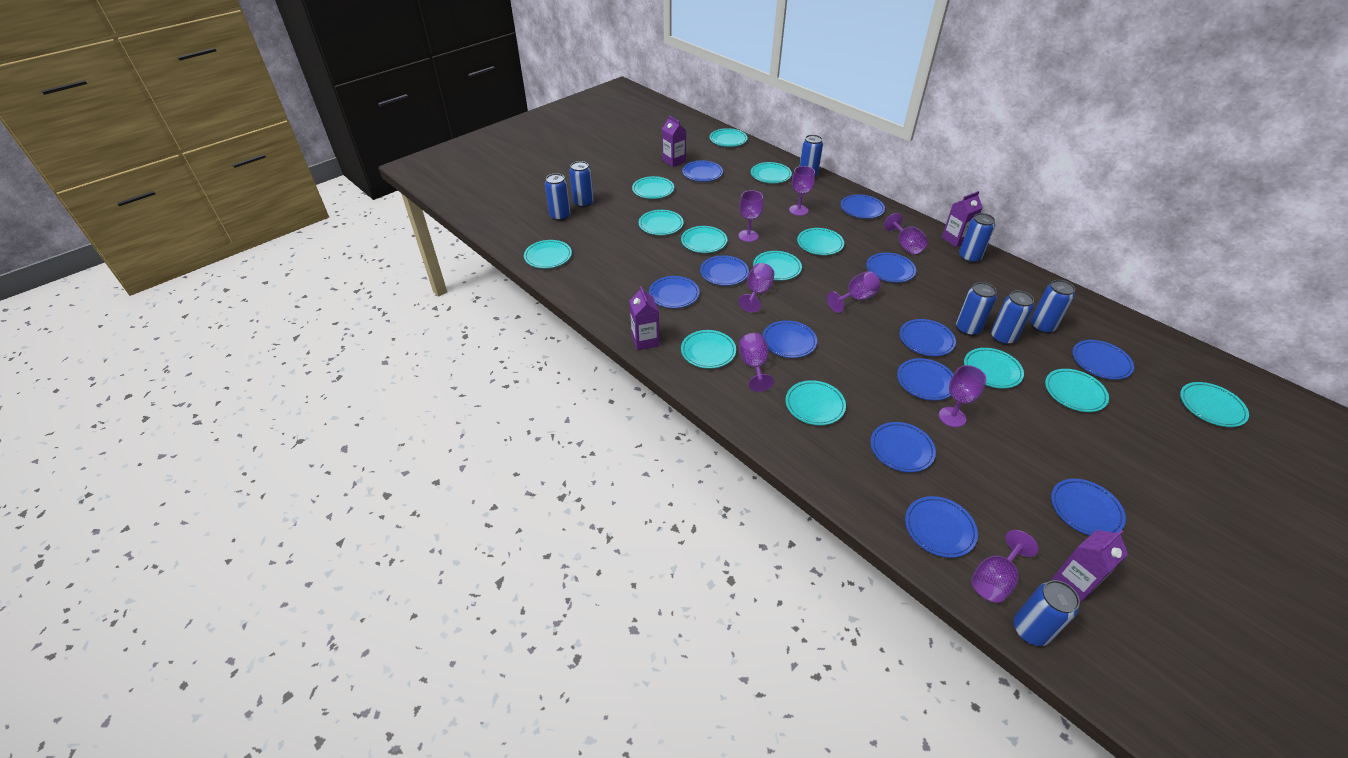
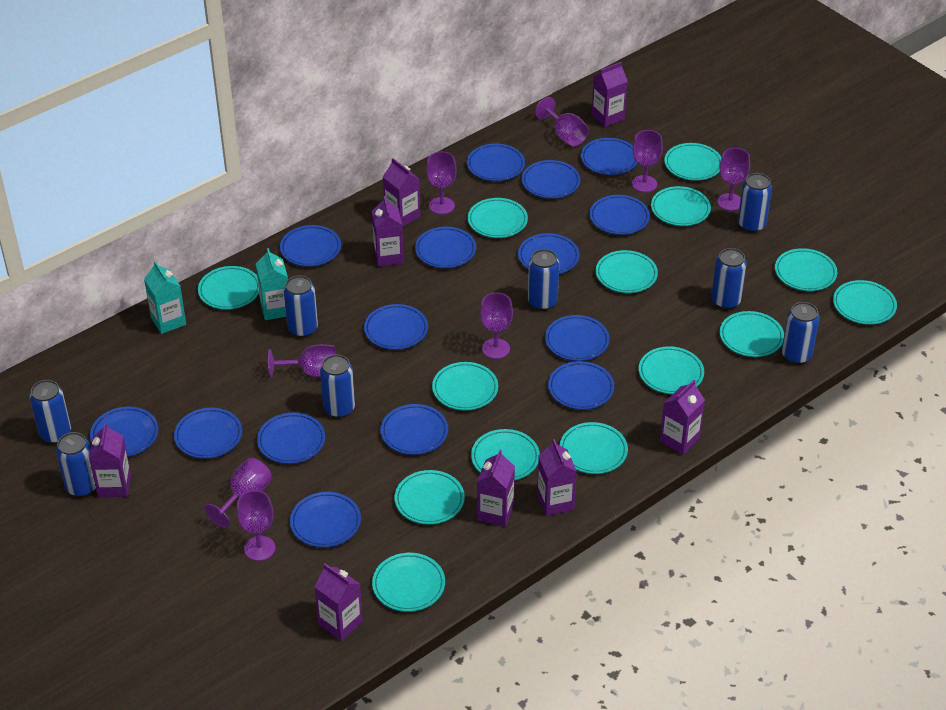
blue plate: 12 -> 15
purple carton: 4 -> 8
turquoise carton: 0 -> 2
turquoise plate: 13 -> 14

